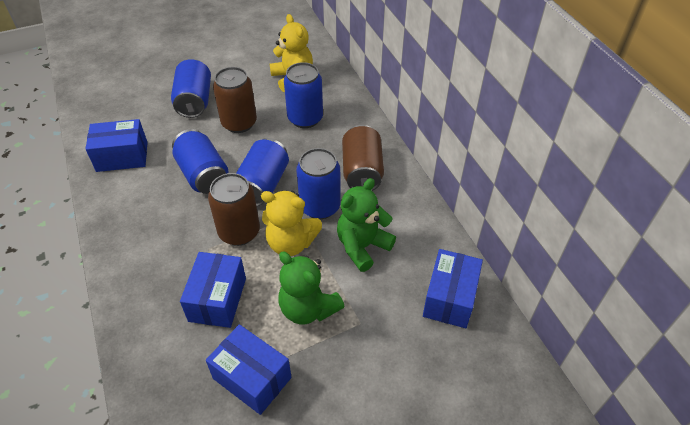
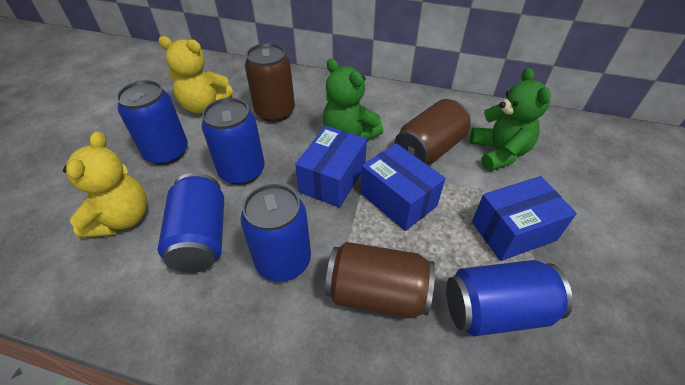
blue box: 4 -> 3

